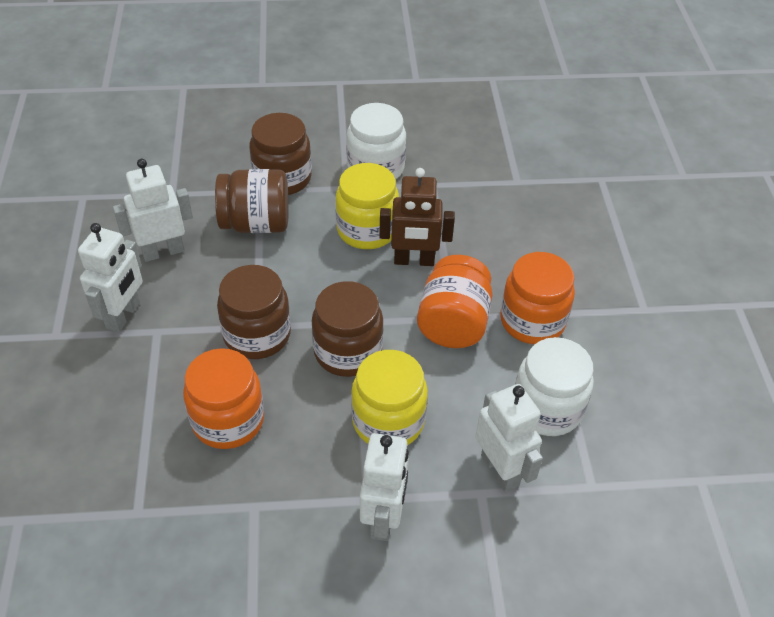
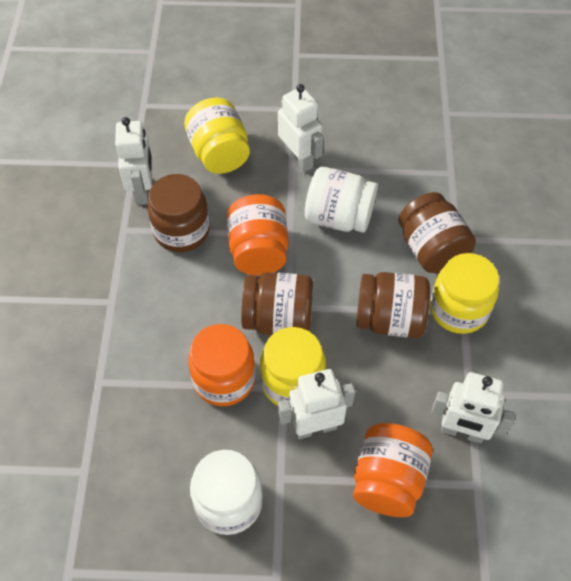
brown robot: 1 -> 0
yellow jar: 2 -> 3

